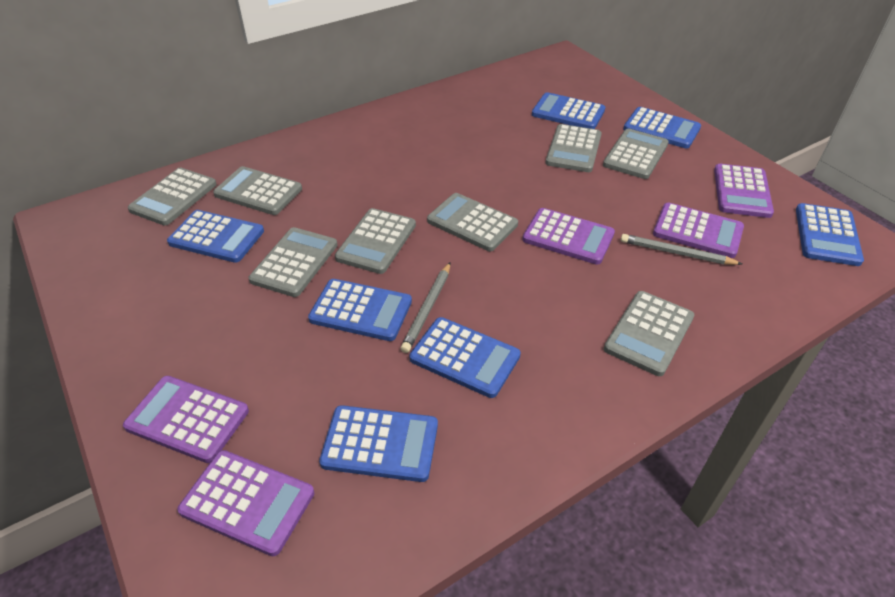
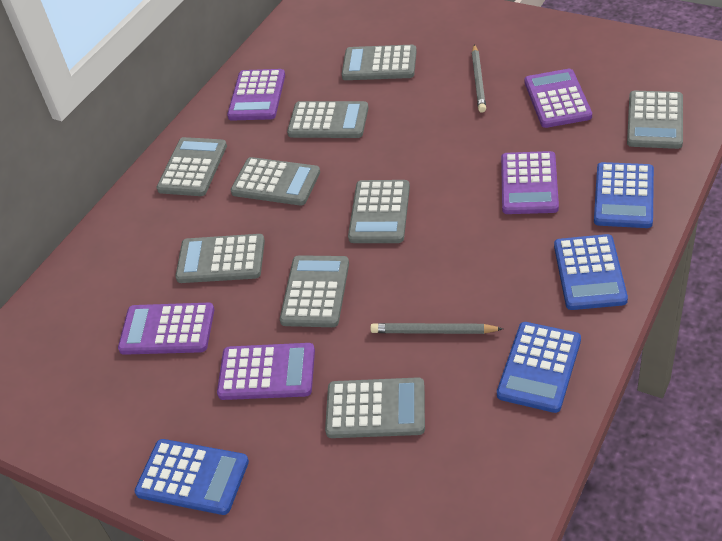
blue calculator: 7 -> 4
grey calculator: 8 -> 9

